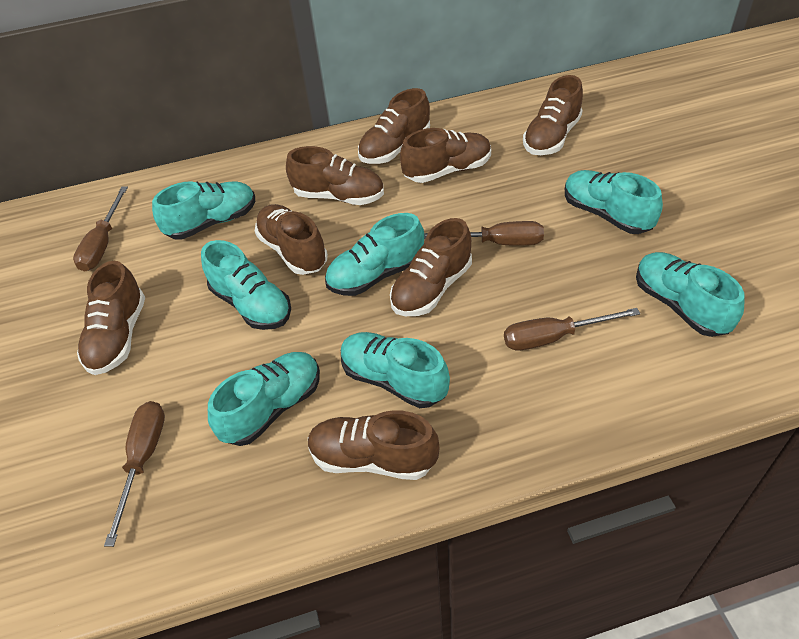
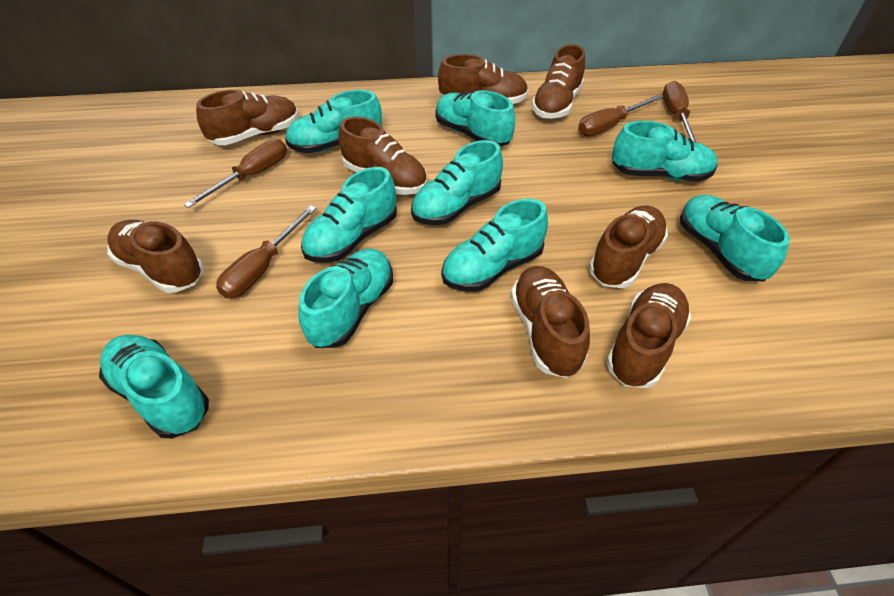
turquoise shoe: 7 -> 9

